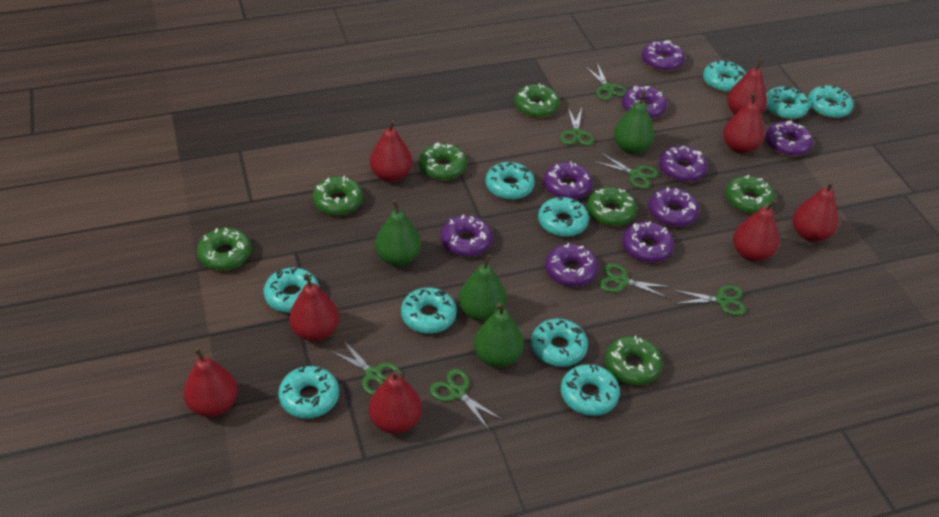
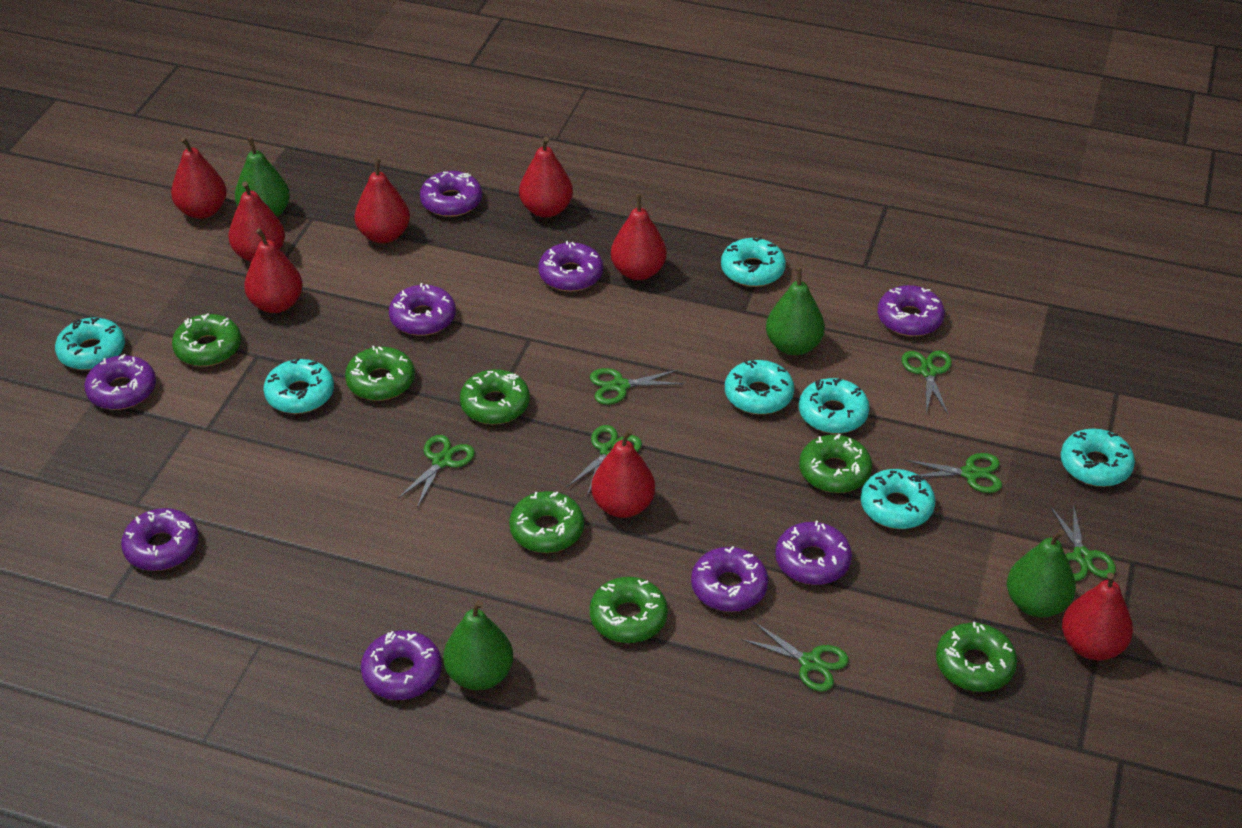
turquoise donut: 10 -> 7

